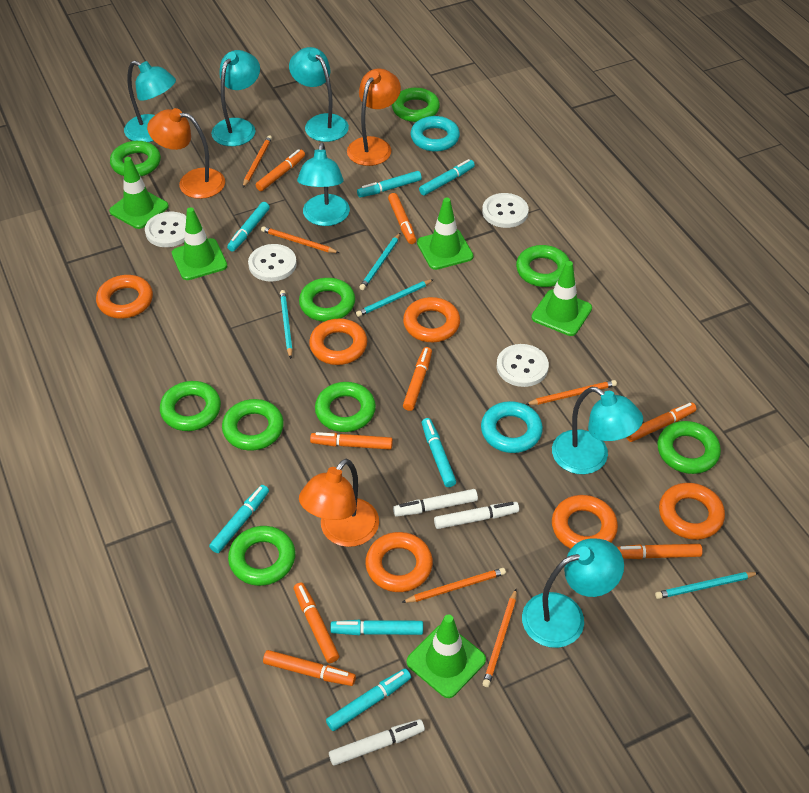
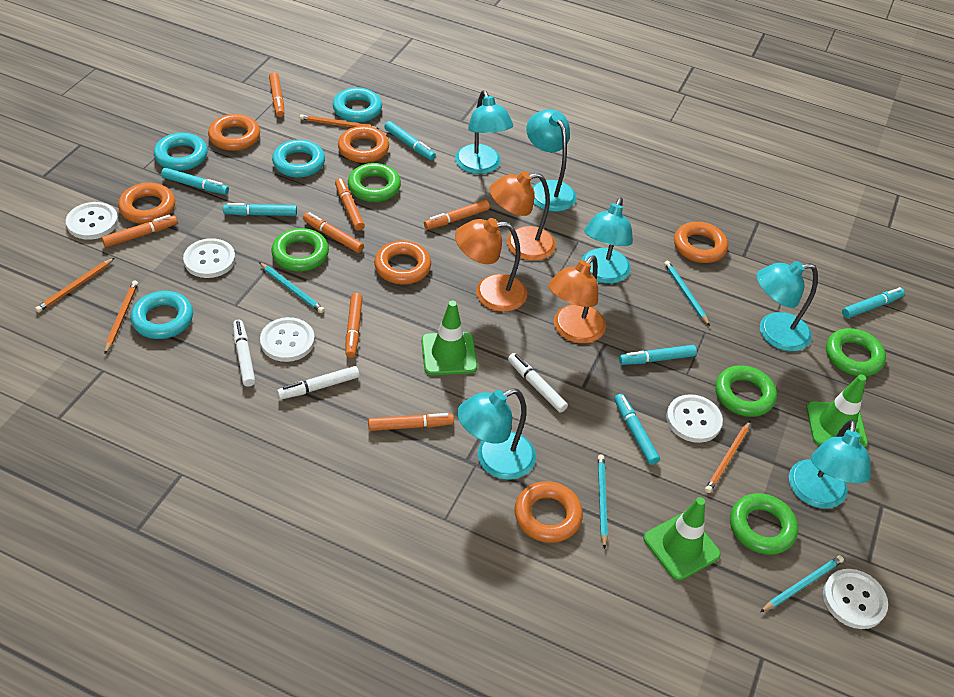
green ring: 9 -> 5
green traffic cone: 5 -> 3
orange marker: 8 -> 7
orange pencil: 5 -> 4
turquoise marker: 7 -> 6
turquoise ring: 2 -> 4
white button: 4 -> 5

